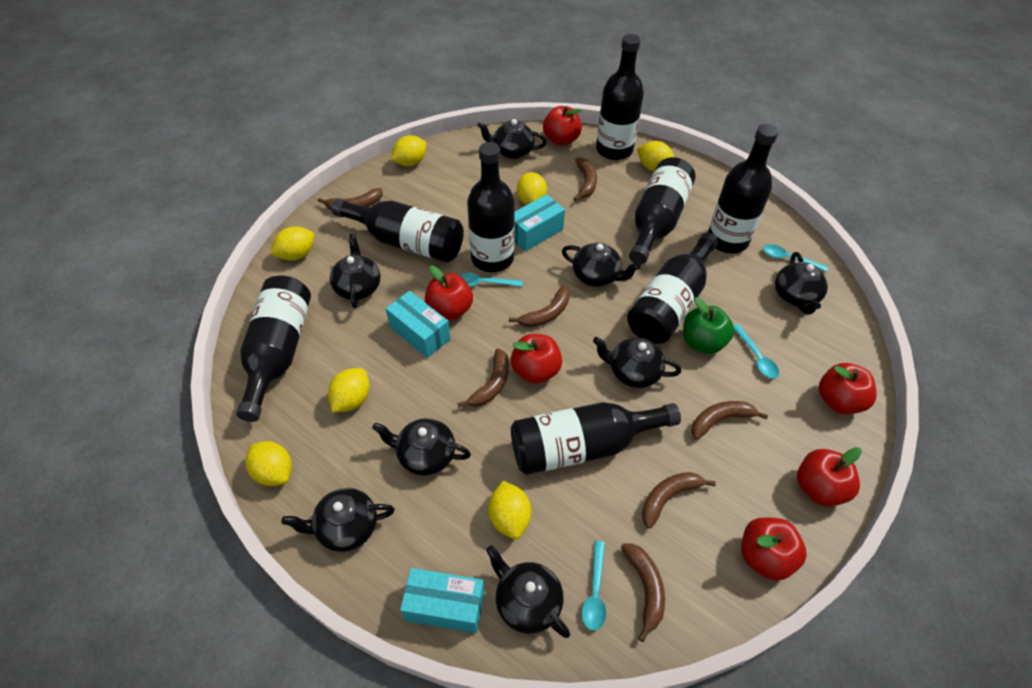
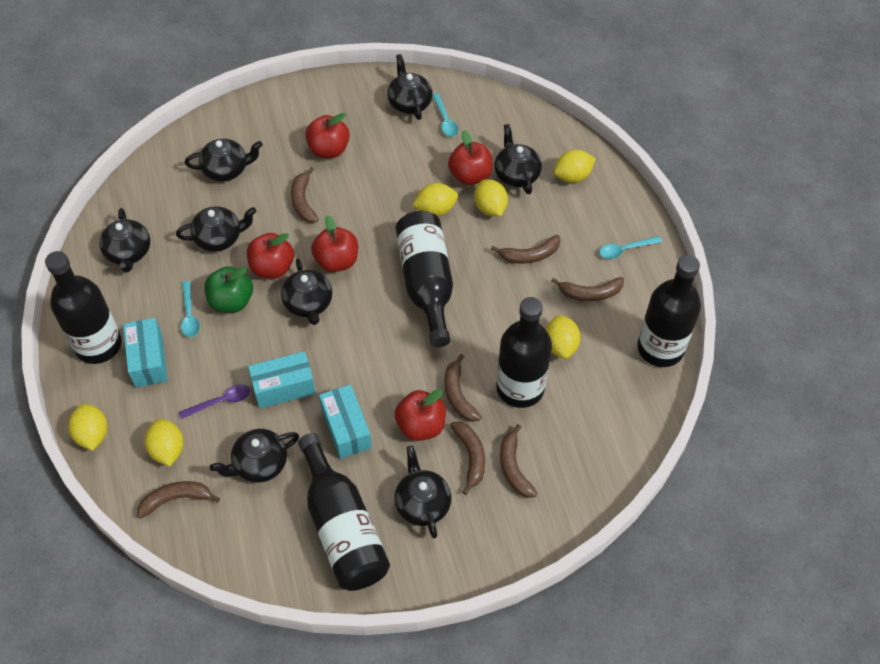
black bottle: 8 -> 5
purple spoon: 0 -> 1
red apple: 6 -> 5
turquoise spoon: 4 -> 3
yellow lemon: 7 -> 6

